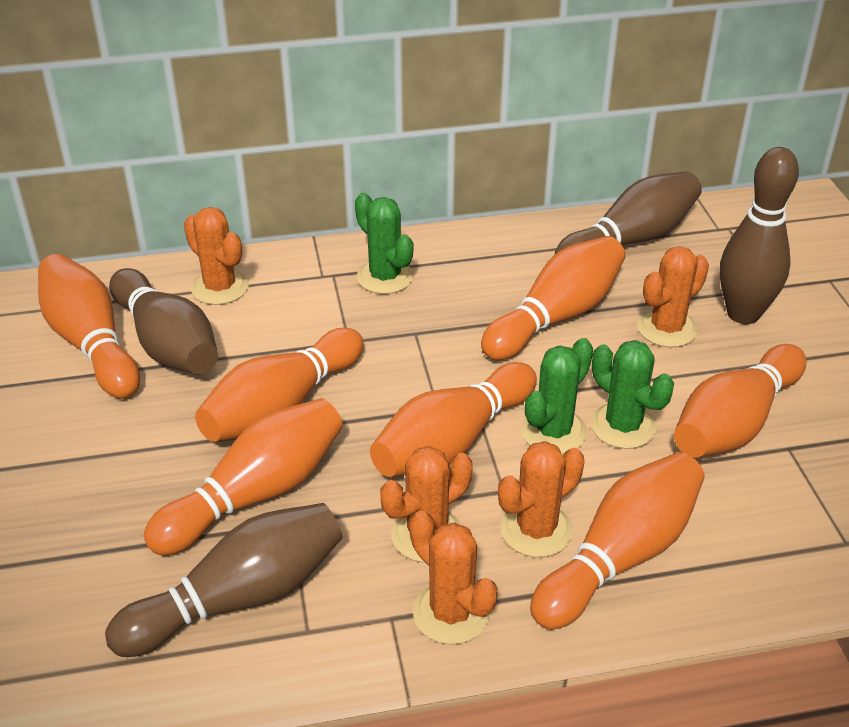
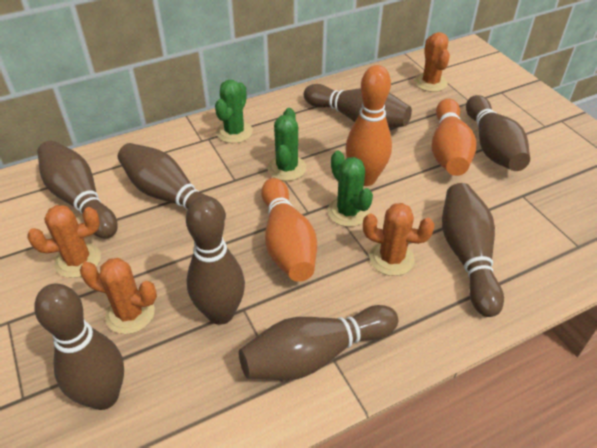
brown bowling pin: 4 -> 8
orange bowling pin: 7 -> 3
orange cactus: 5 -> 4

